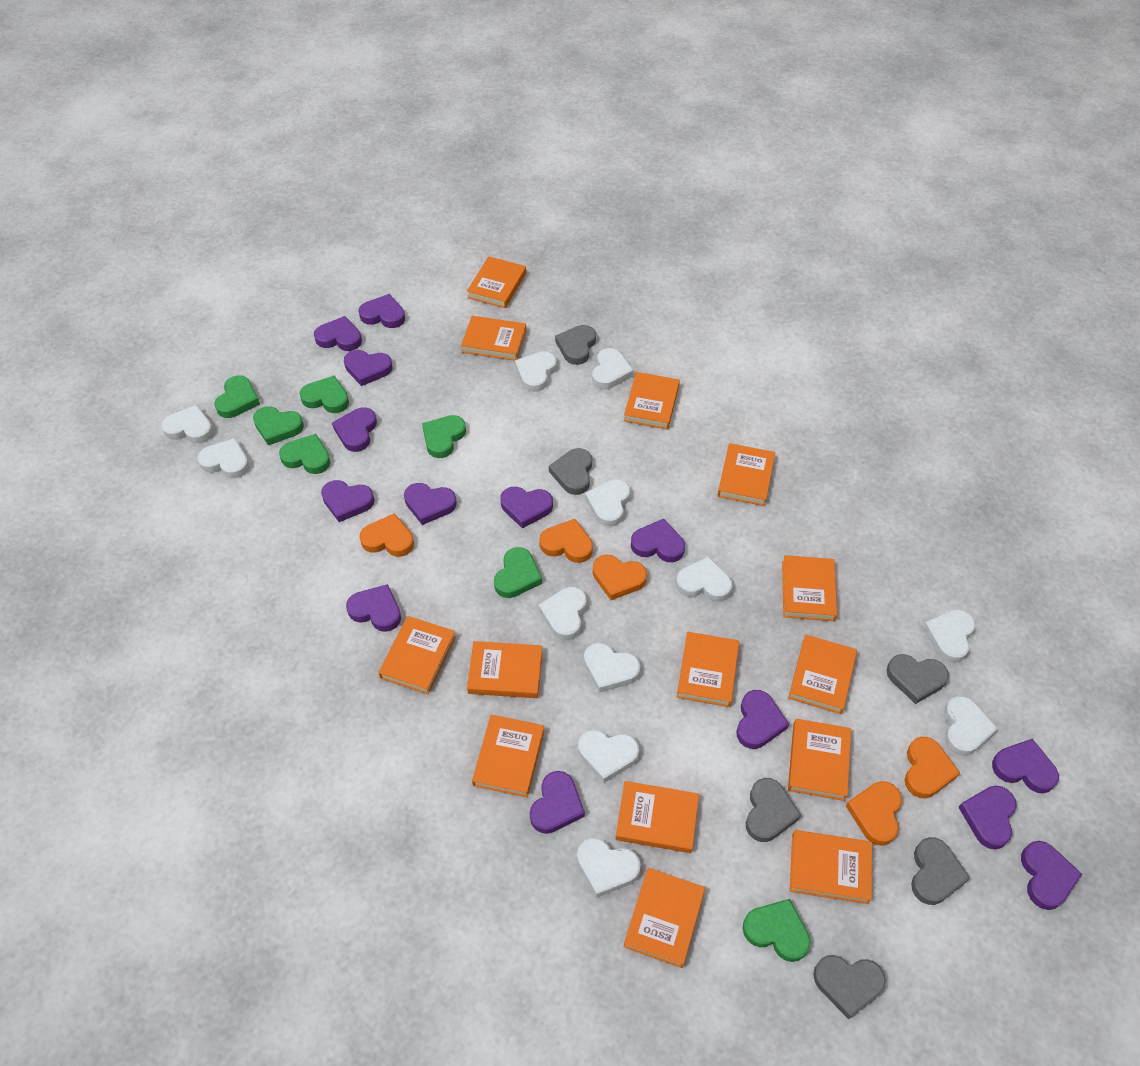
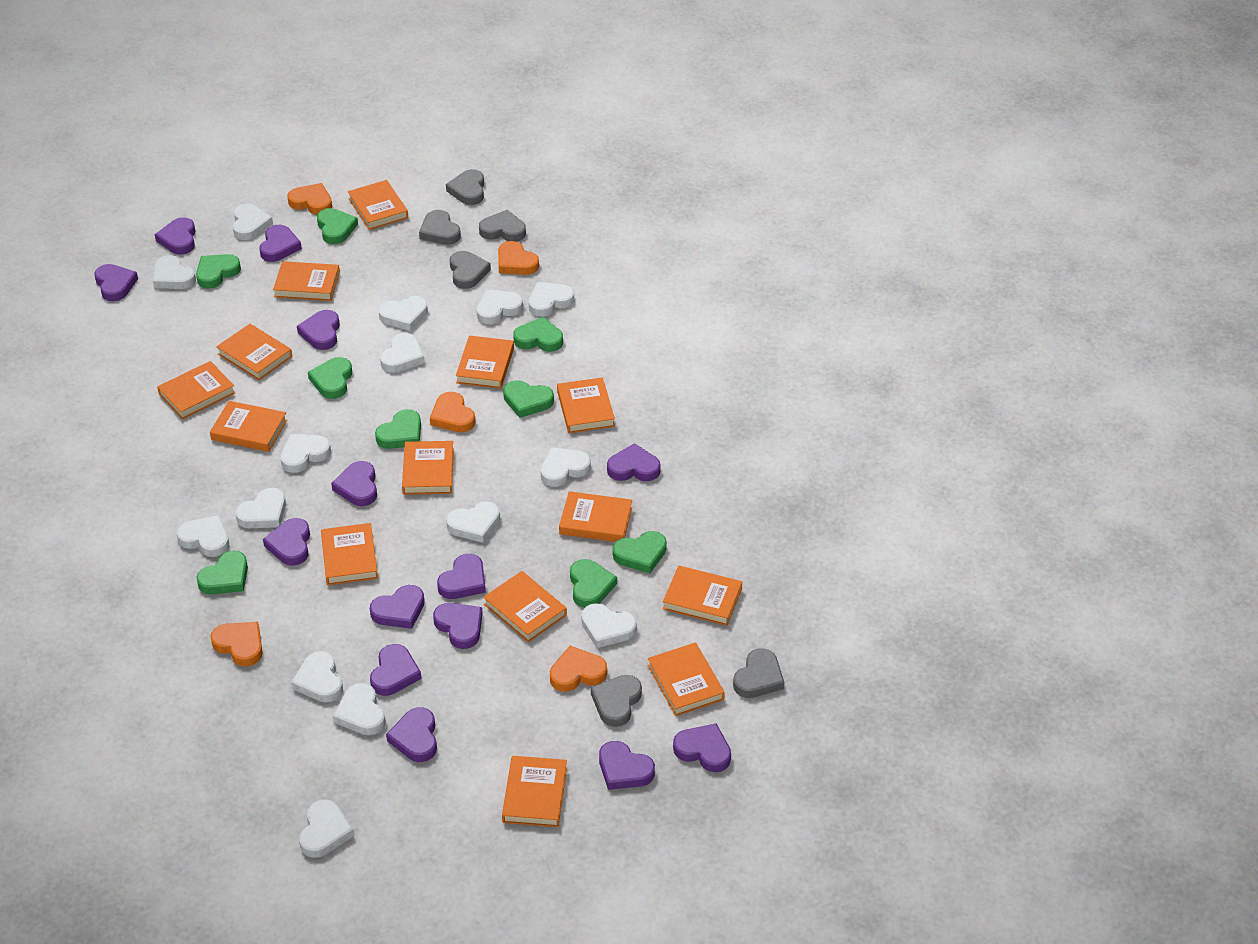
green heart: 7 -> 9
white heart: 12 -> 15

